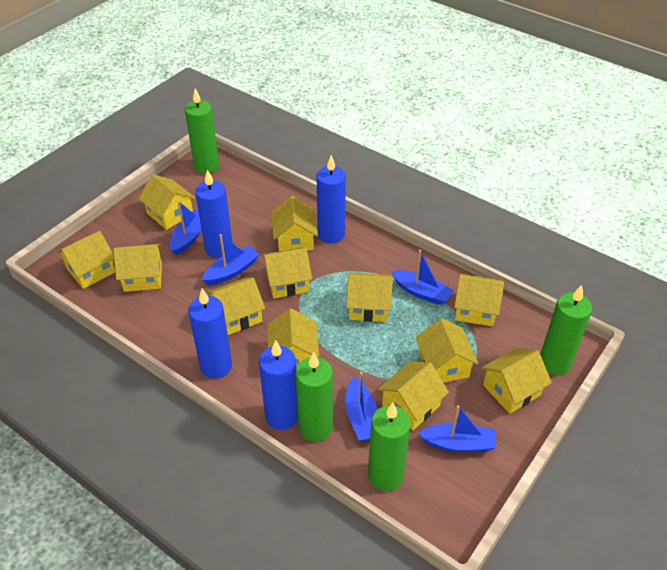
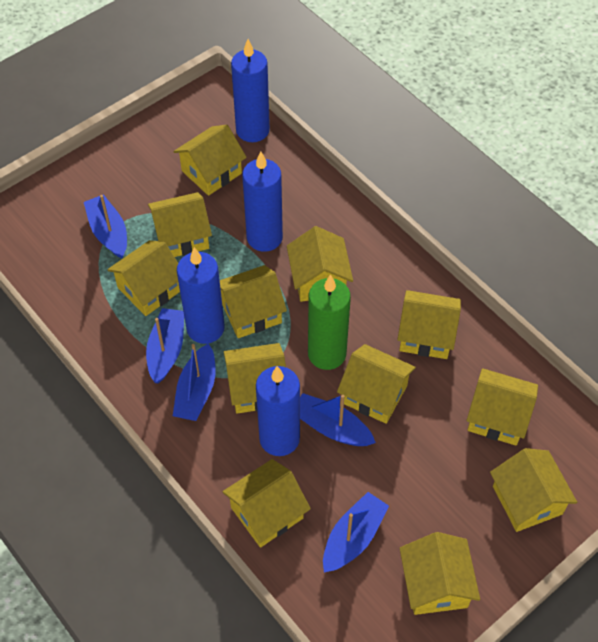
green candle: 4 -> 1

